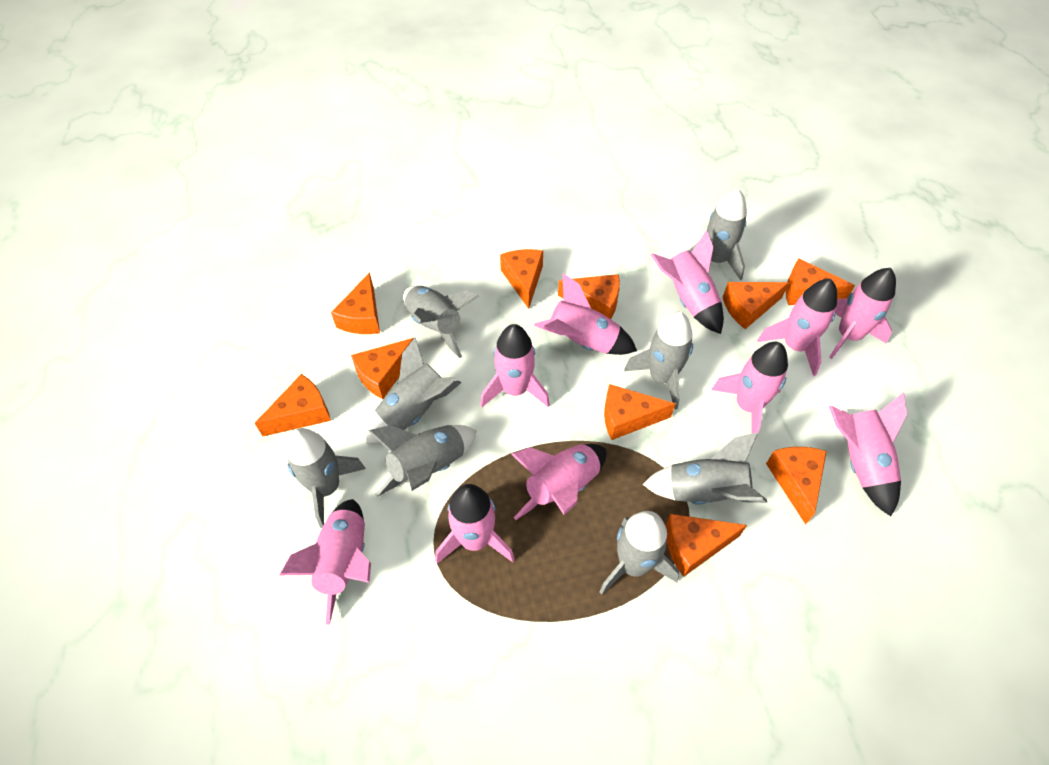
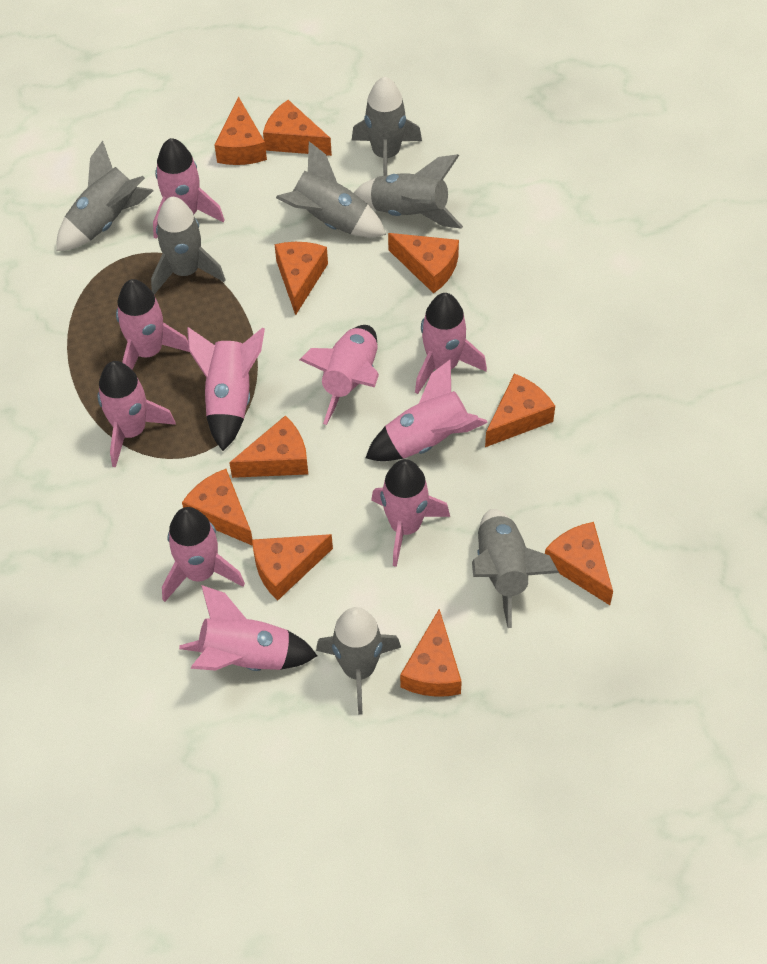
grey rocket: 8 -> 7

